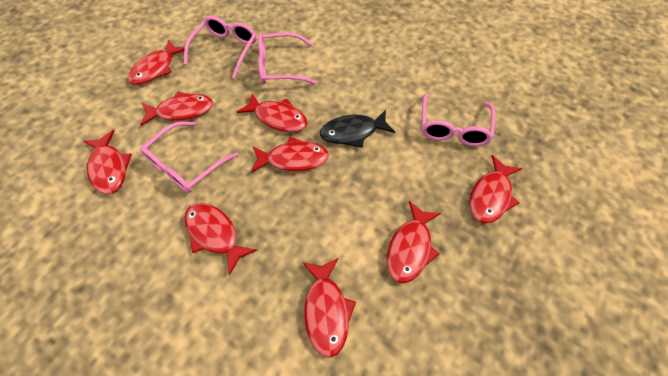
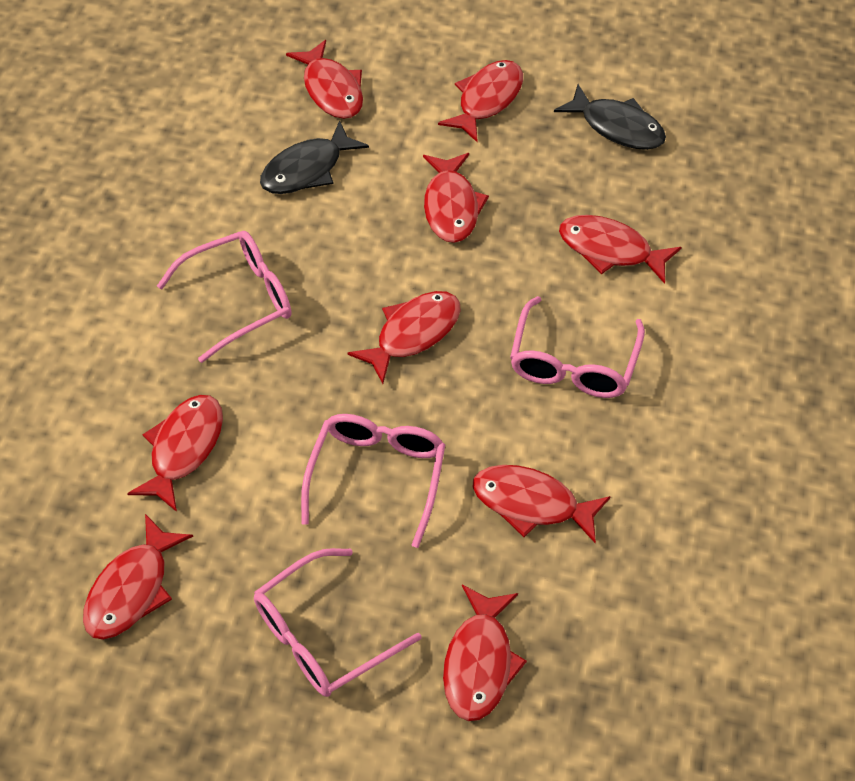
black fish: 1 -> 2

